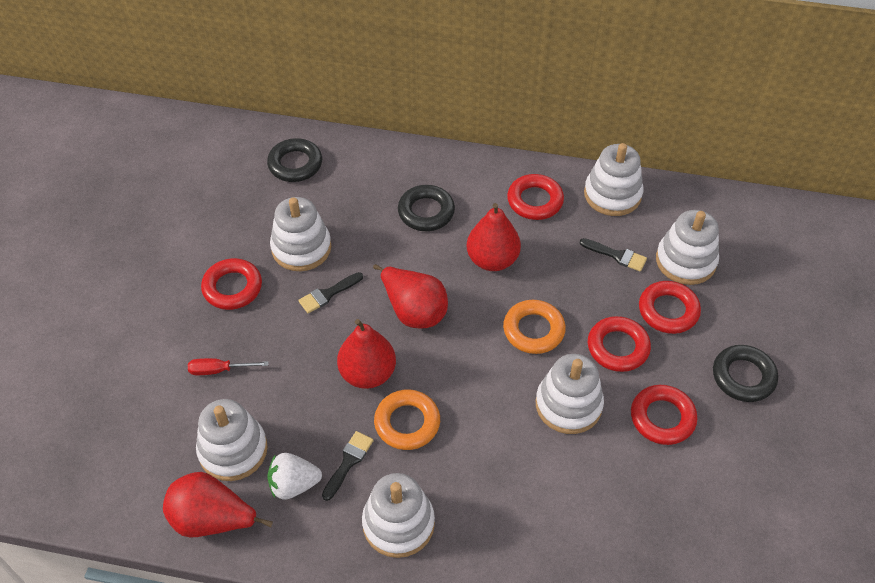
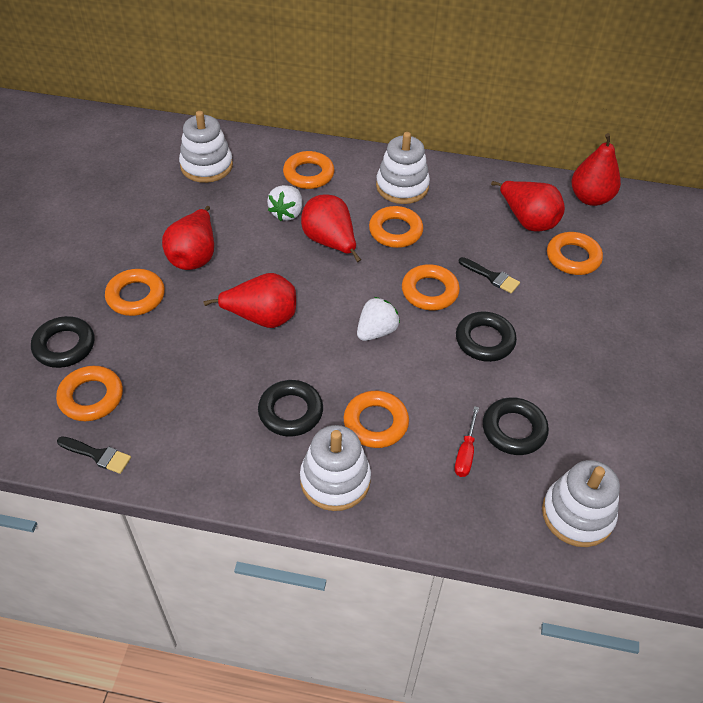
black brush: 3 -> 2
black ring: 3 -> 4
orange ring: 2 -> 7
red pear: 4 -> 5
red ring: 5 -> 0
white stacking toy: 6 -> 4
white strawberry: 1 -> 2

